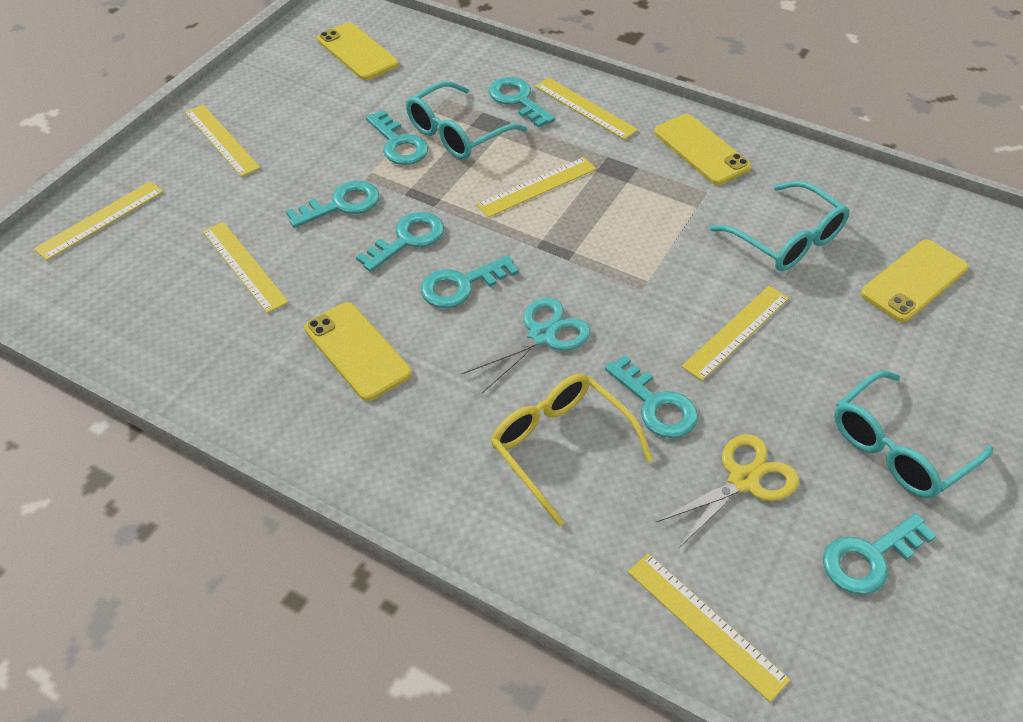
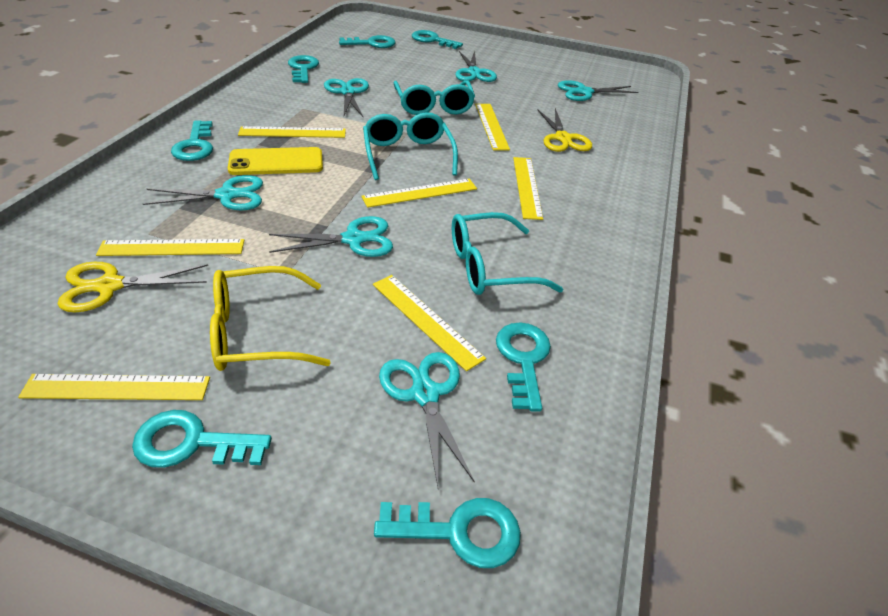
turquoise scissors: 1 -> 6
yellow phone: 4 -> 1
yellow scissors: 1 -> 2

